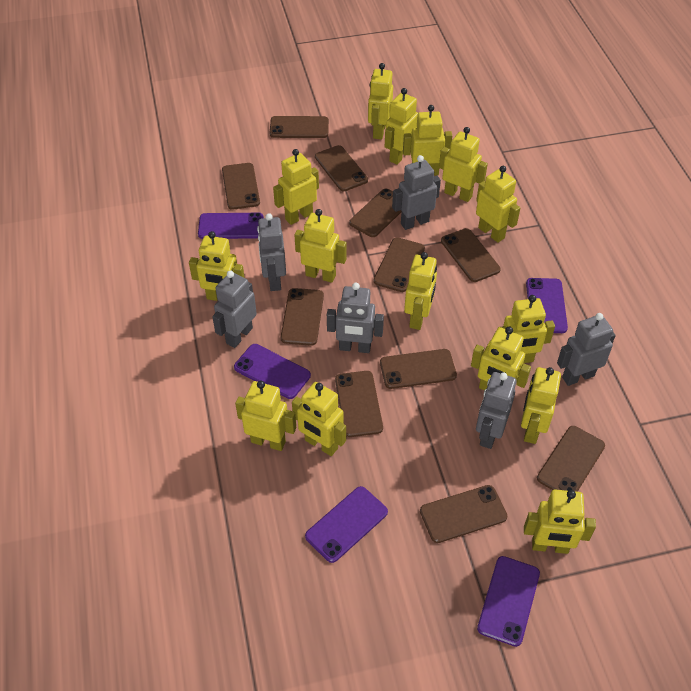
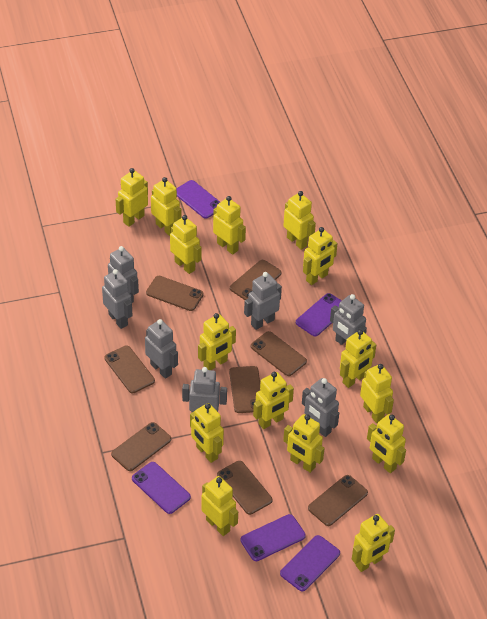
brown phone: 11 -> 8
grey robot: 6 -> 7

